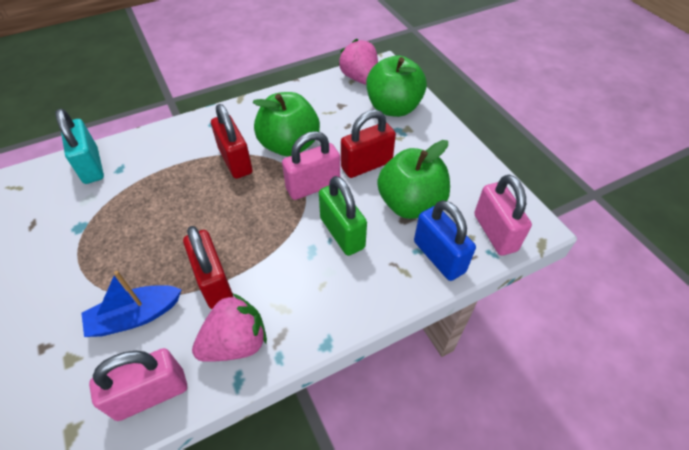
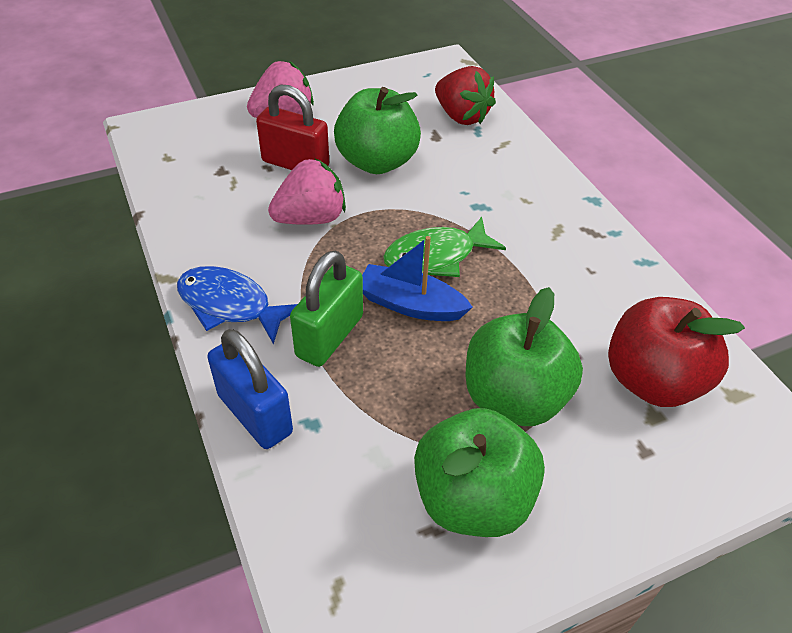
blue fish: 0 -> 1
green fish: 0 -> 1
pink padlock: 3 -> 0
red apple: 0 -> 1
red padlock: 3 -> 1
red strawberry: 0 -> 1
turquoise padlock: 1 -> 0

